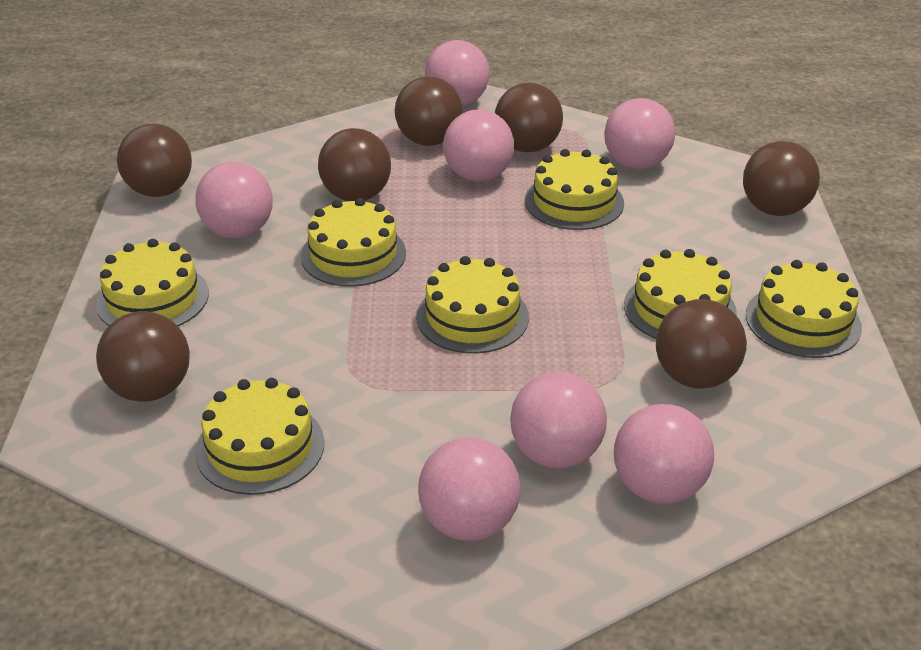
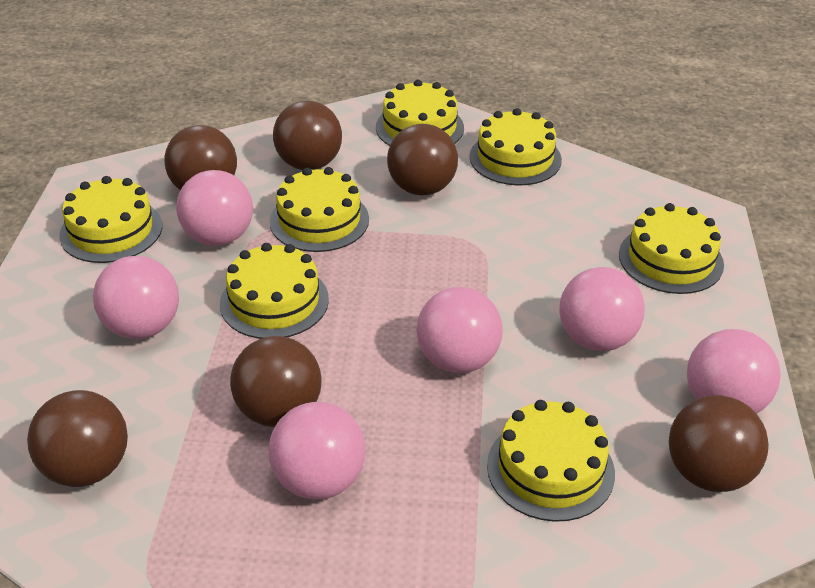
brown ball: 7 -> 6
pink ball: 7 -> 6

